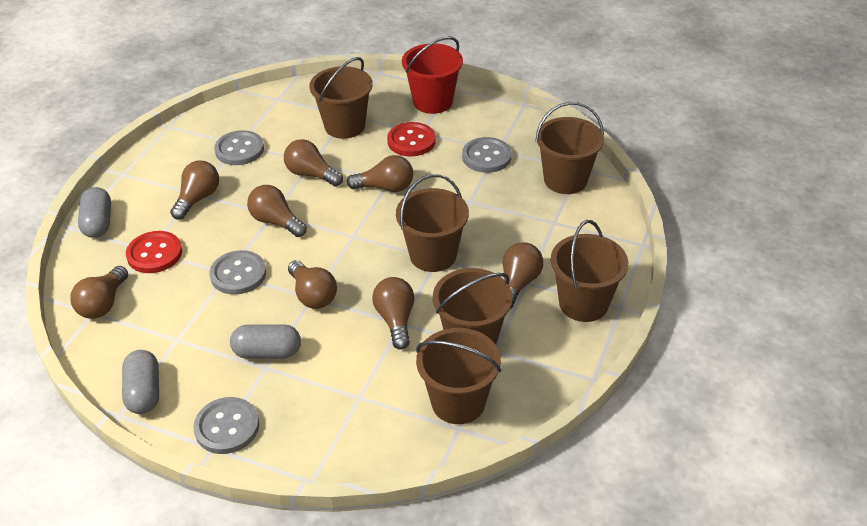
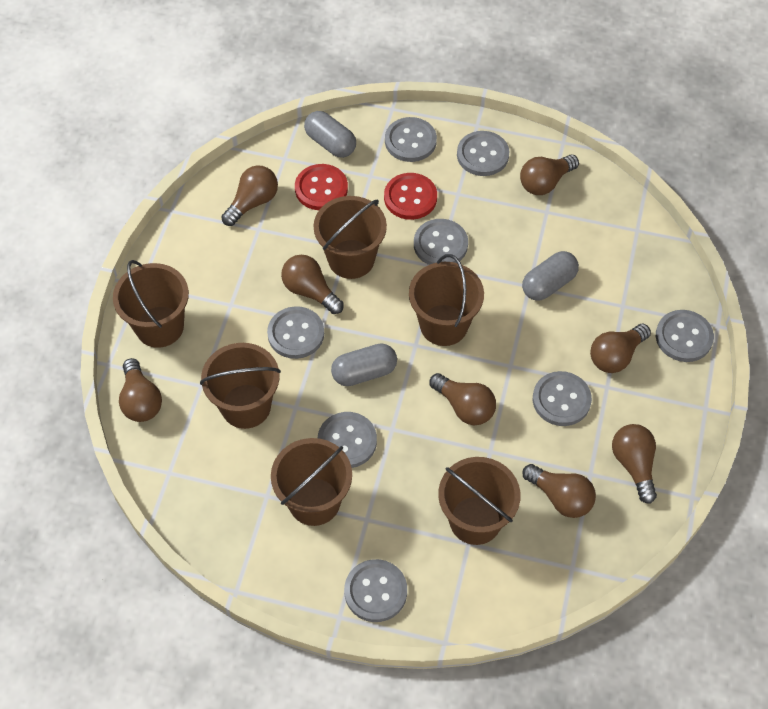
grey button: 4 -> 8
red bucket: 1 -> 0

